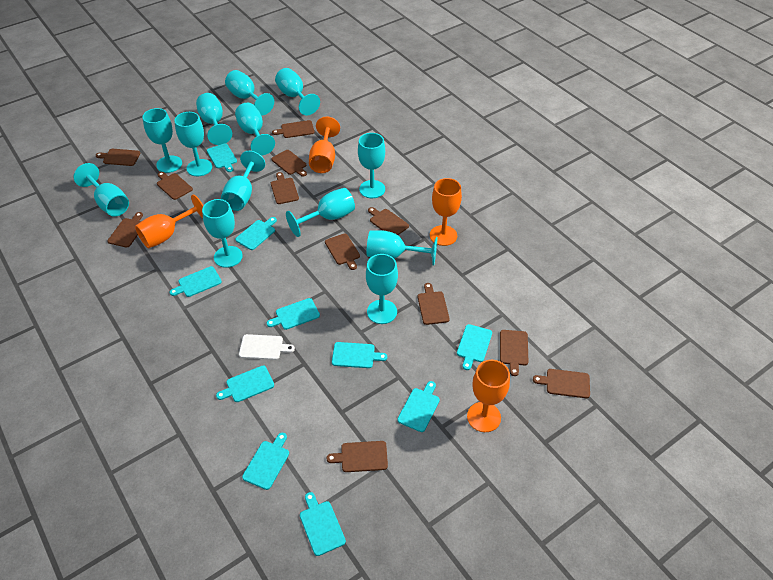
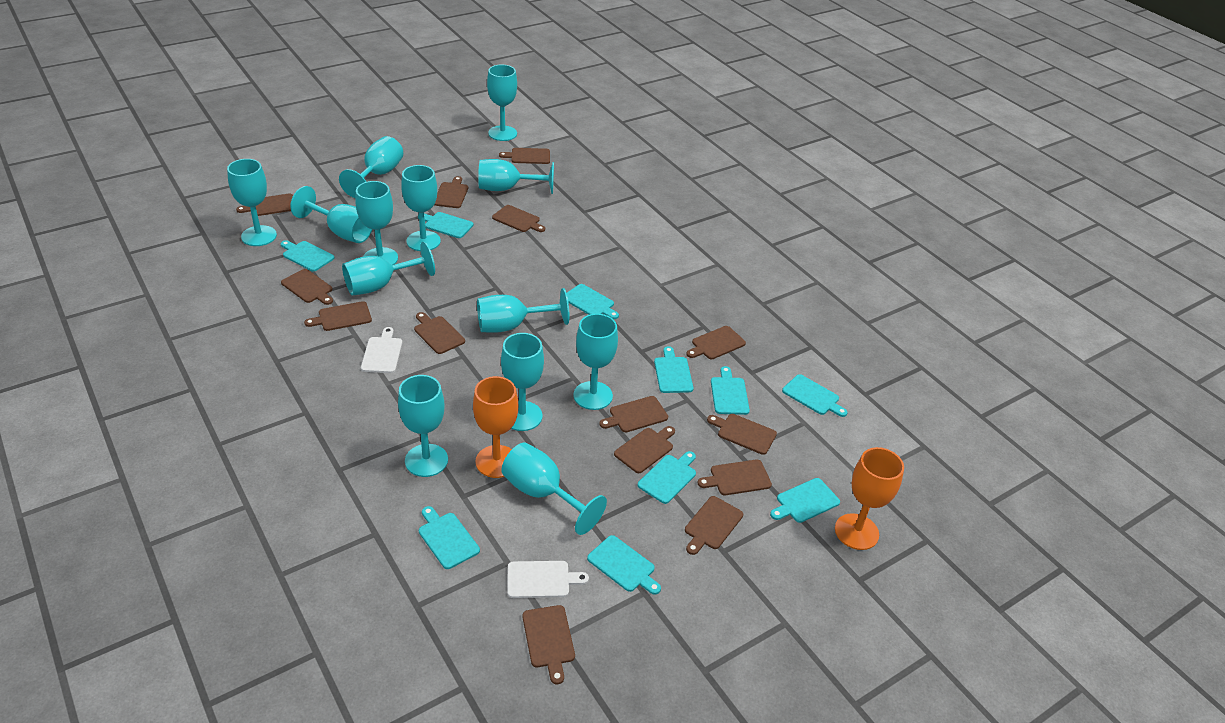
brown cutting board: 12 -> 14
orange goblet: 4 -> 2
white cutting board: 1 -> 2

